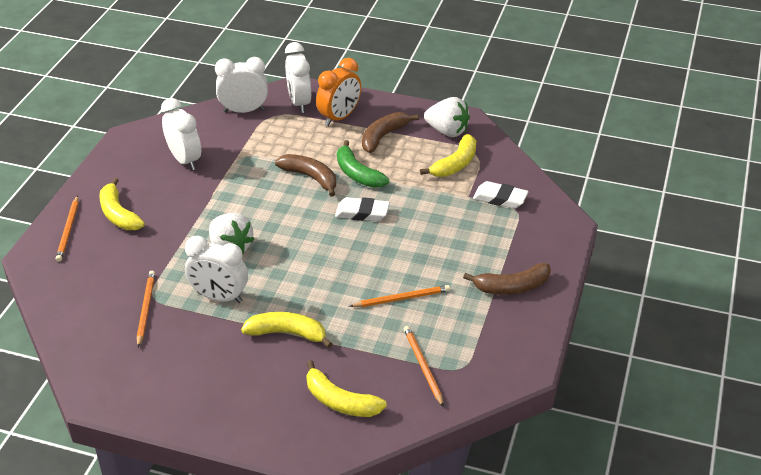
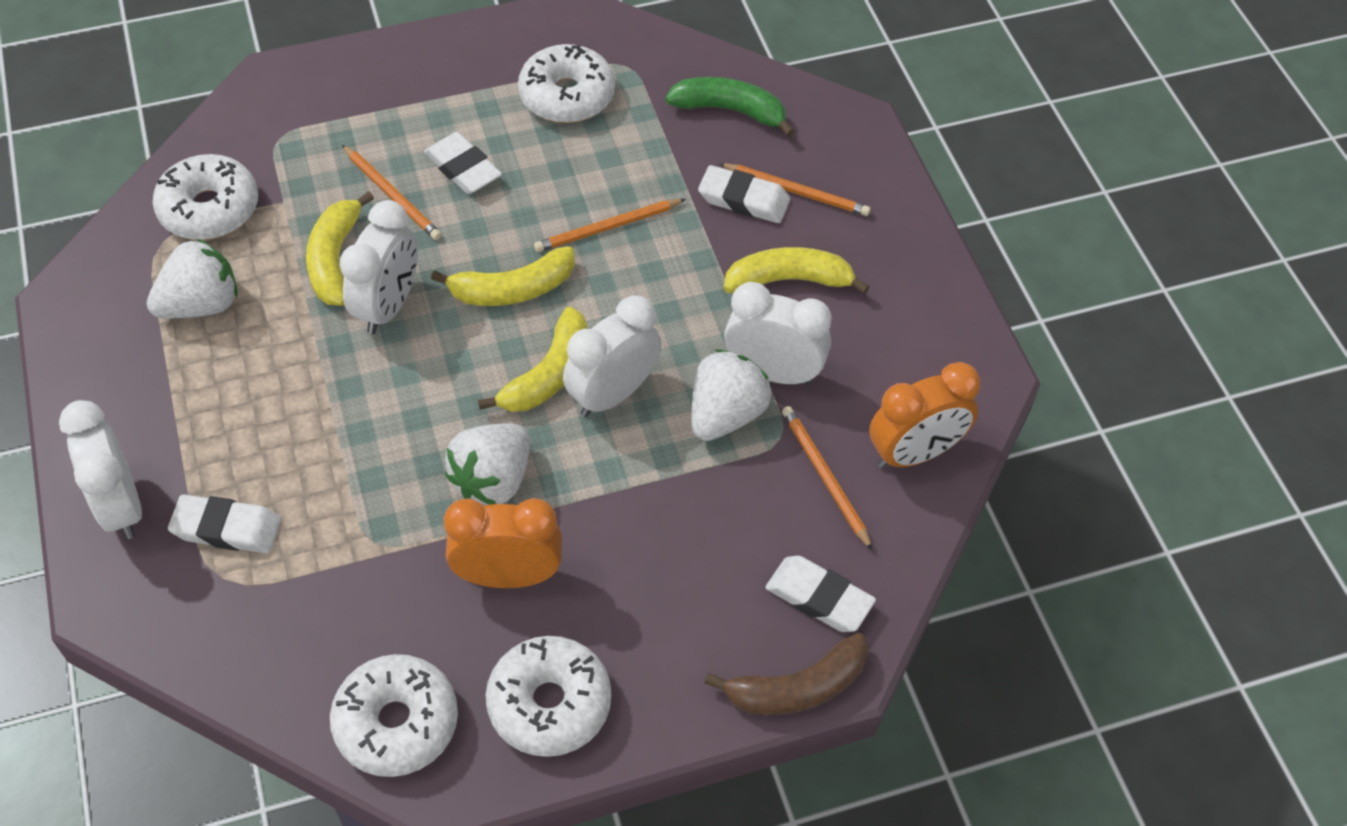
brown banana: 3 -> 1
orange clock: 1 -> 2
white donut: 0 -> 4
white eraser: 2 -> 4
white strawberry: 2 -> 3

